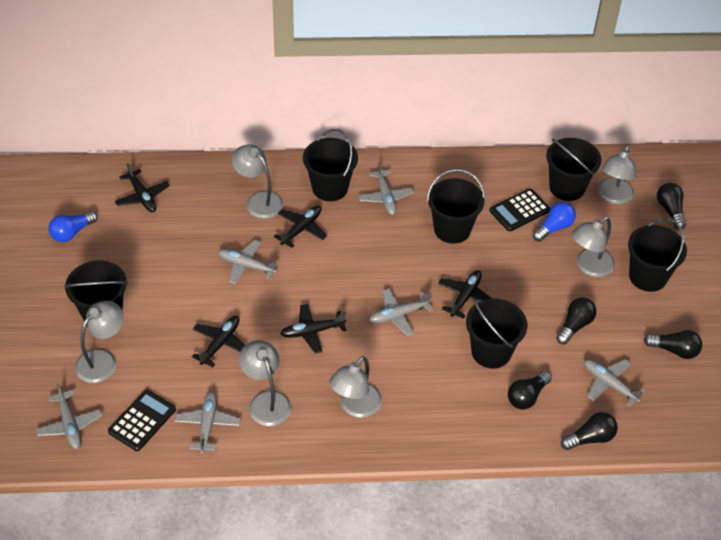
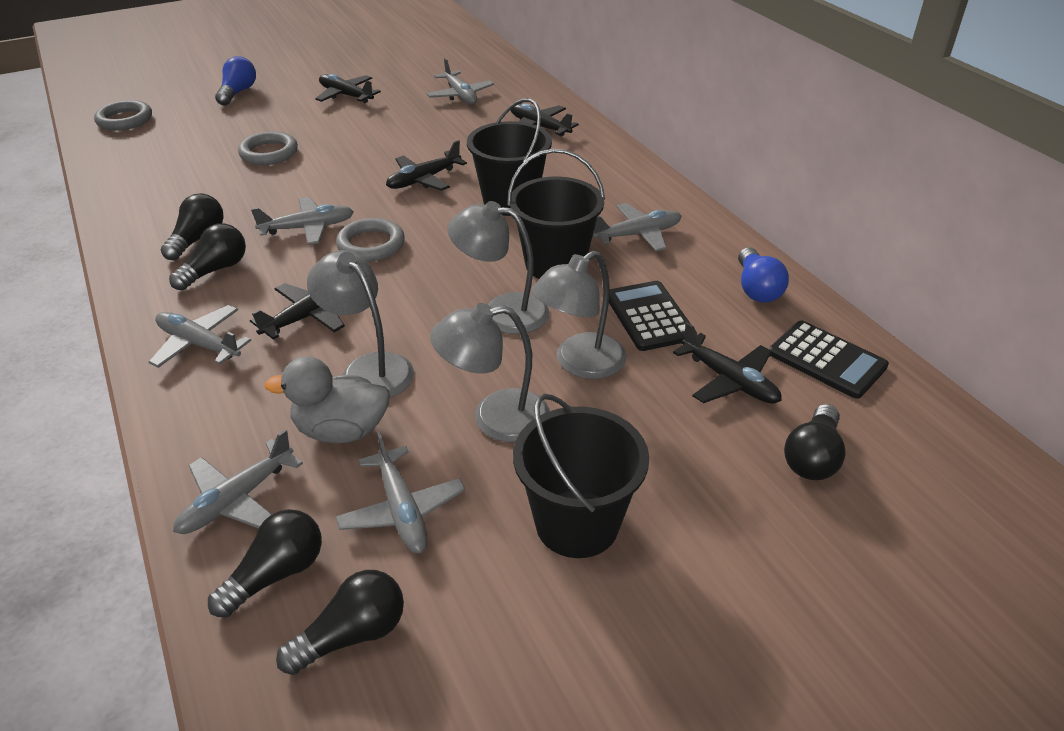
black bucket: 6 -> 3
grey duck: 0 -> 1
grey lamp: 6 -> 4
grey ring: 0 -> 3

